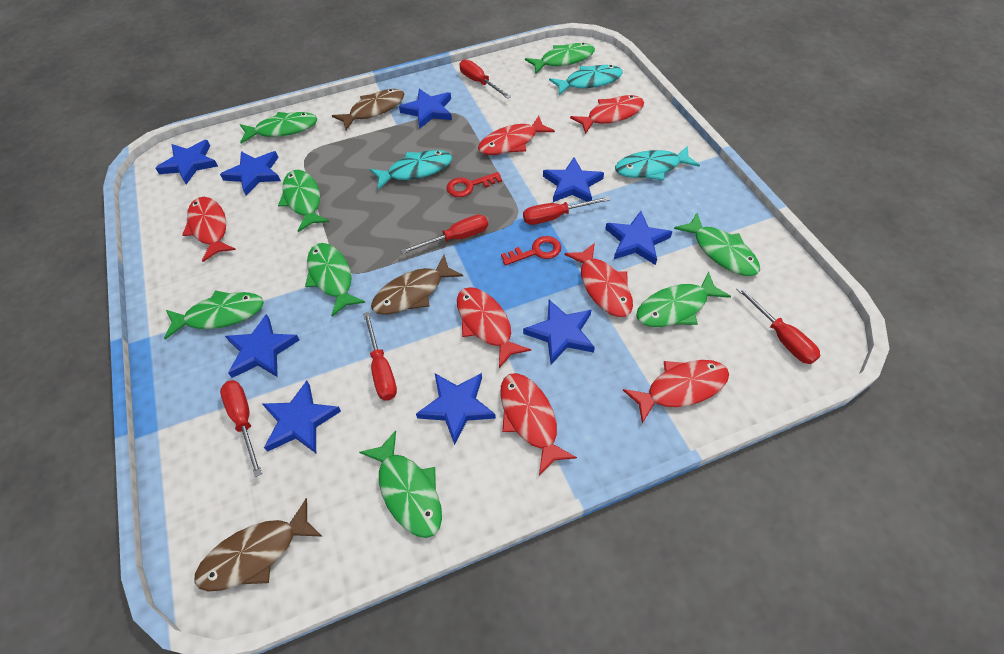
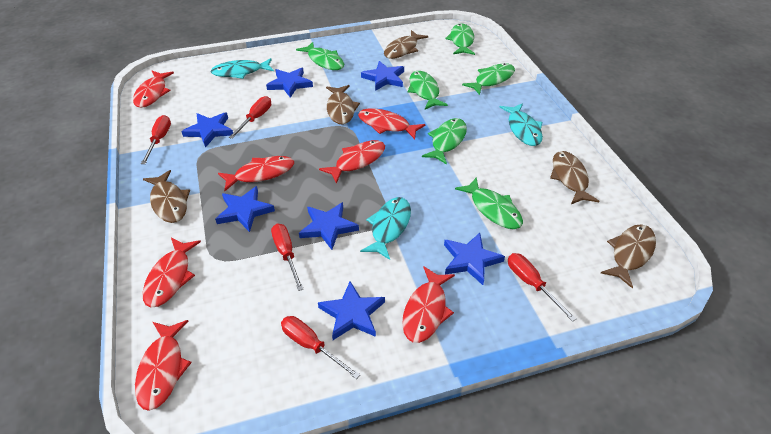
blue star: 9 -> 7
brown fish: 3 -> 5
green fish: 8 -> 6
red key: 2 -> 0
red screwdriver: 6 -> 5

